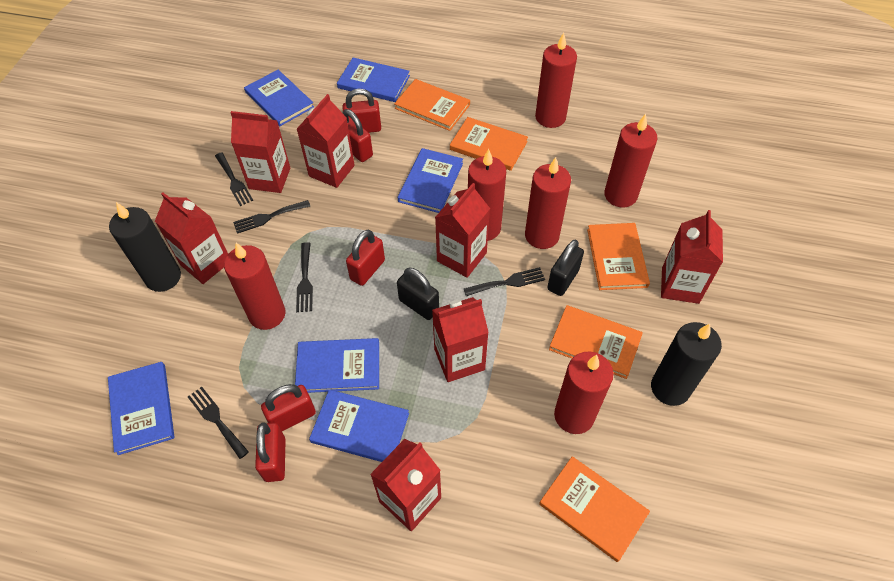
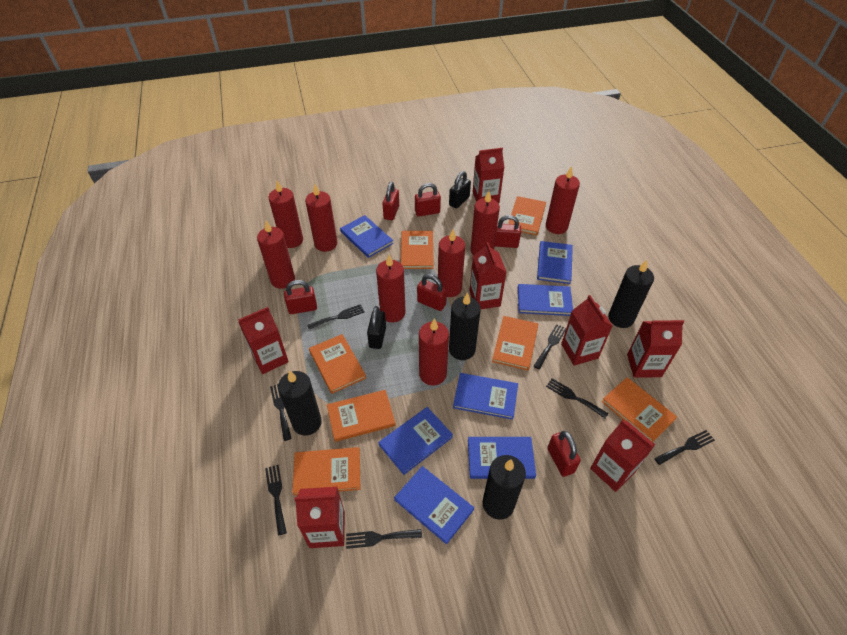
black candle: 2 -> 4
black fork: 5 -> 7
blue book: 6 -> 7
orange book: 5 -> 7
red candle: 6 -> 8
red padlock: 5 -> 6

